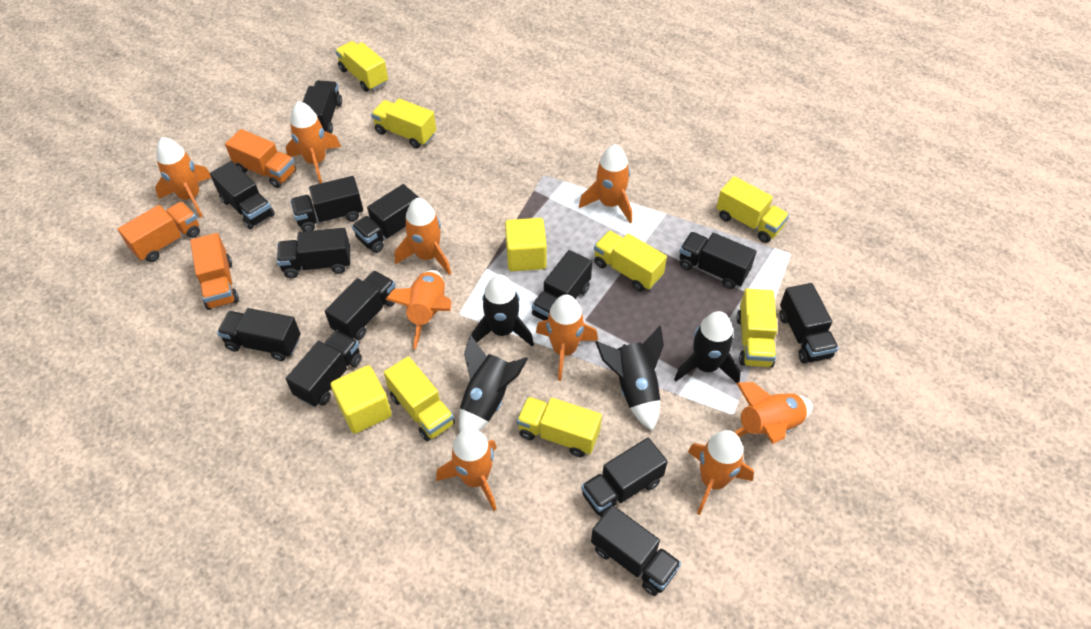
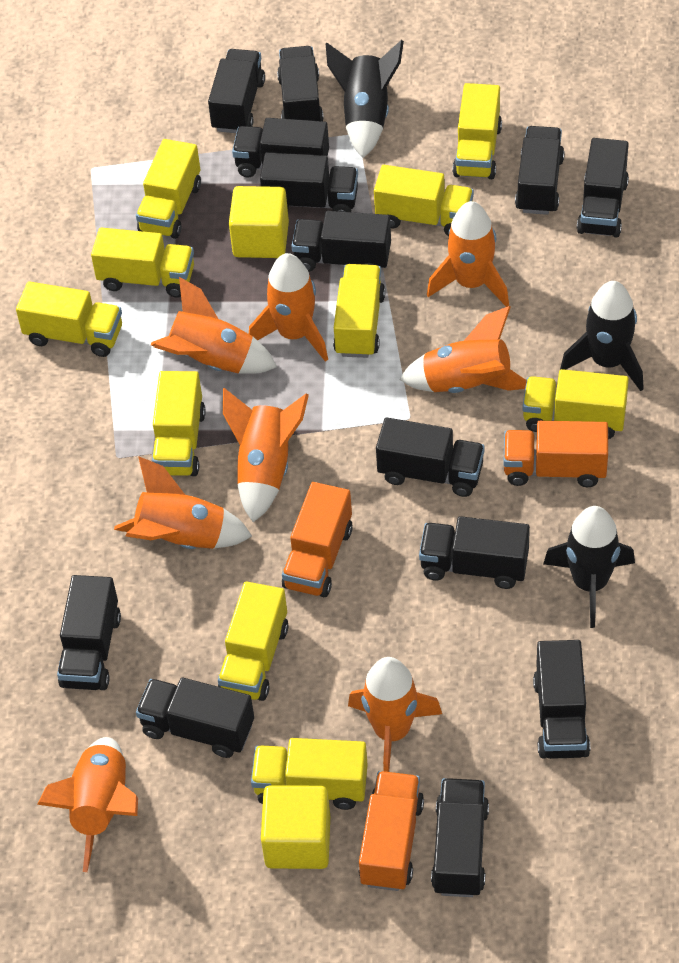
black rocket: 4 -> 3
orange rocket: 9 -> 8
yellow truck: 7 -> 10

